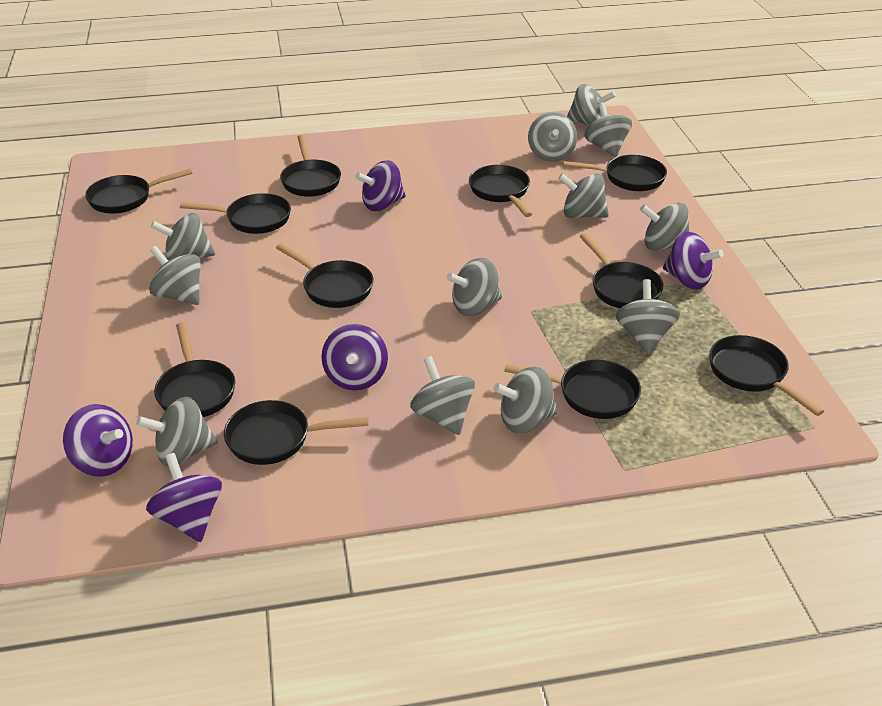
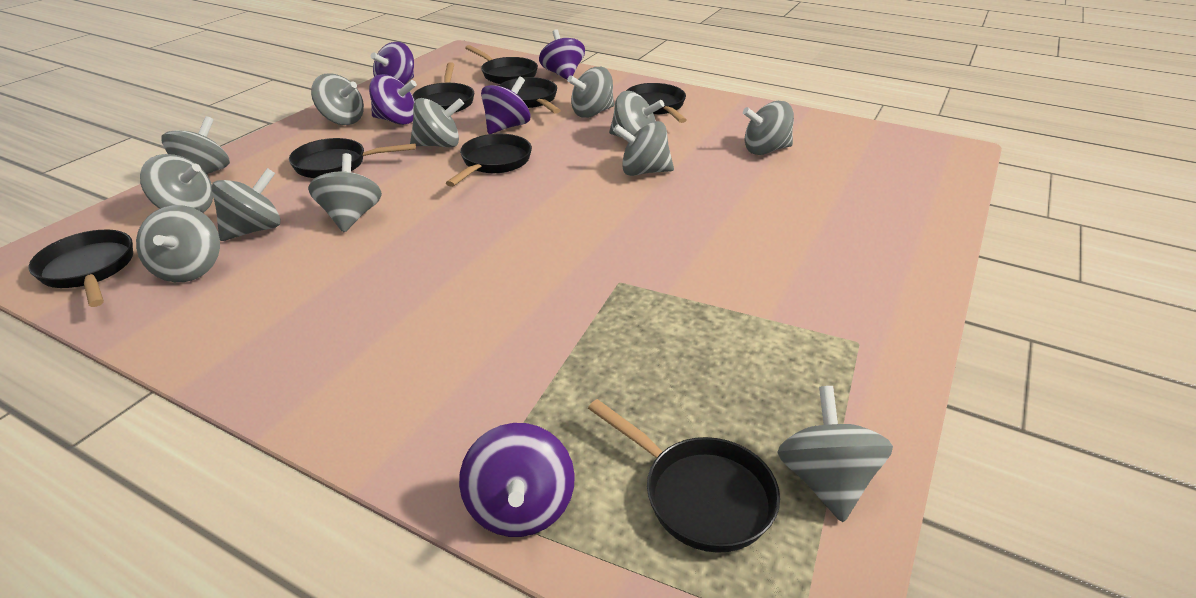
black pan: 11 -> 8

